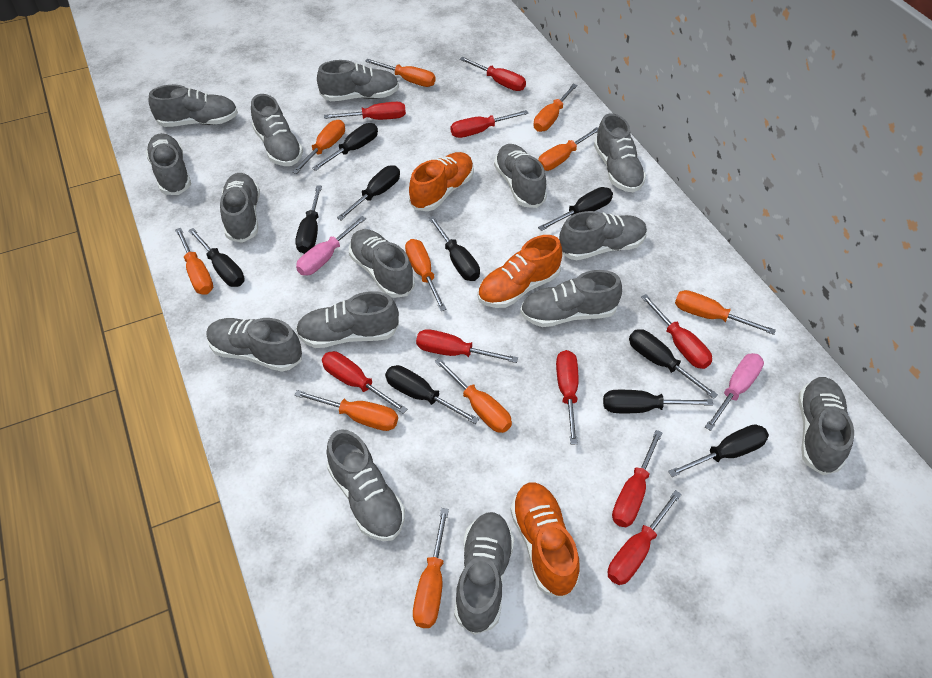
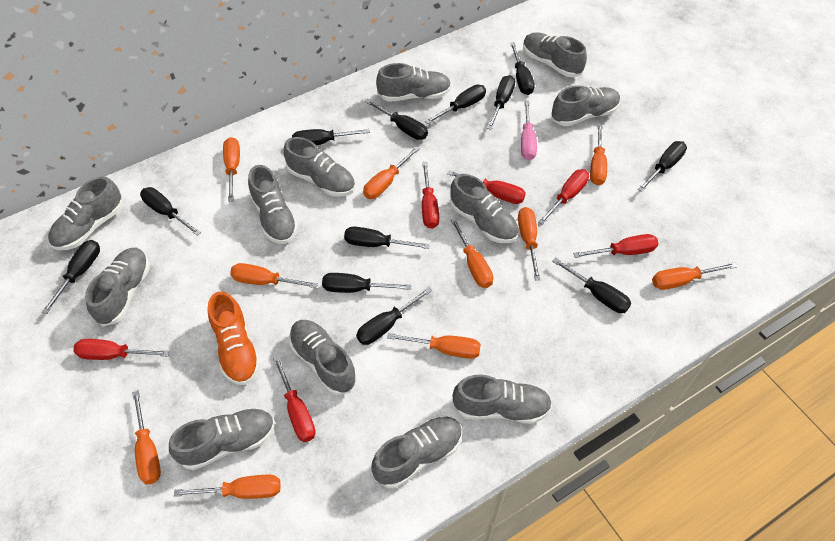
black screwdriver: 10 -> 12
grey shoe: 15 -> 12
orange shoe: 3 -> 1
pink screwdriver: 2 -> 1
red screwdriver: 9 -> 6

